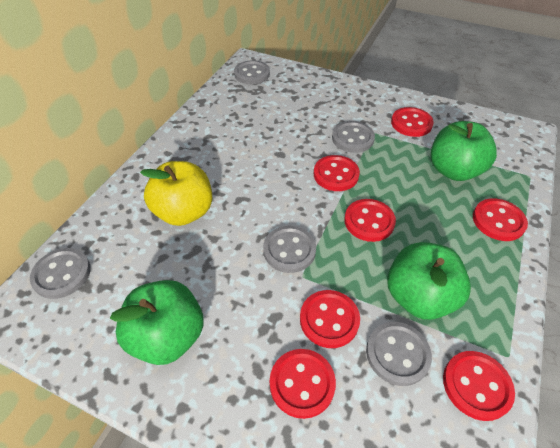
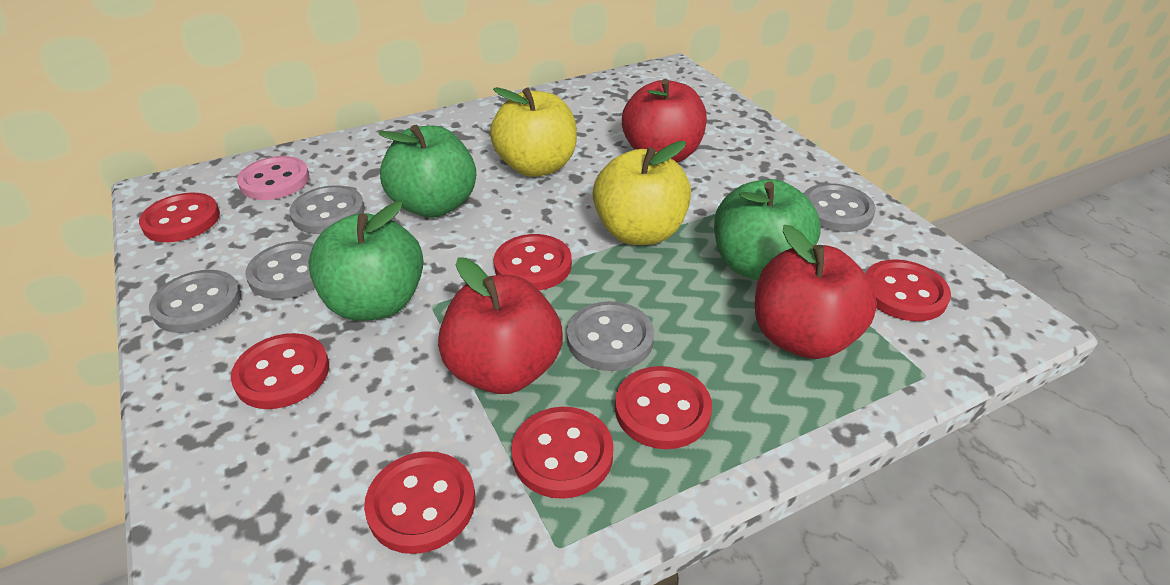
pink button: 0 -> 1
red apple: 0 -> 3
yellow apple: 1 -> 2

